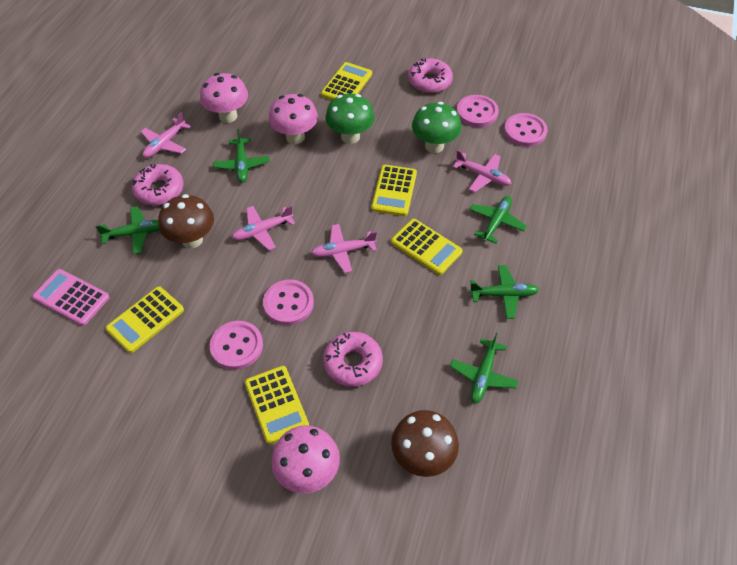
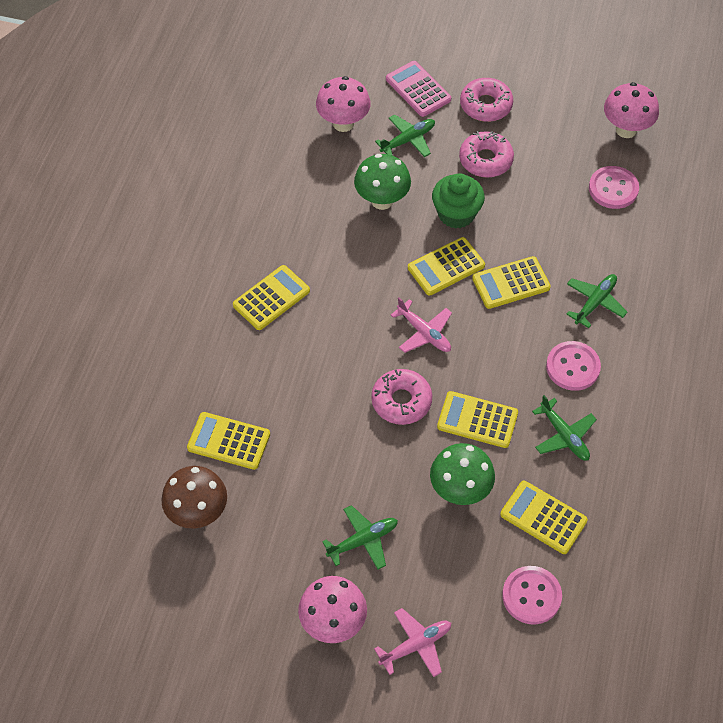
brown mushroom: 2 -> 1
green cupcake: 0 -> 1
green plane: 5 -> 4
pink button: 4 -> 3
pink plane: 4 -> 2
yellow calculator: 5 -> 6

